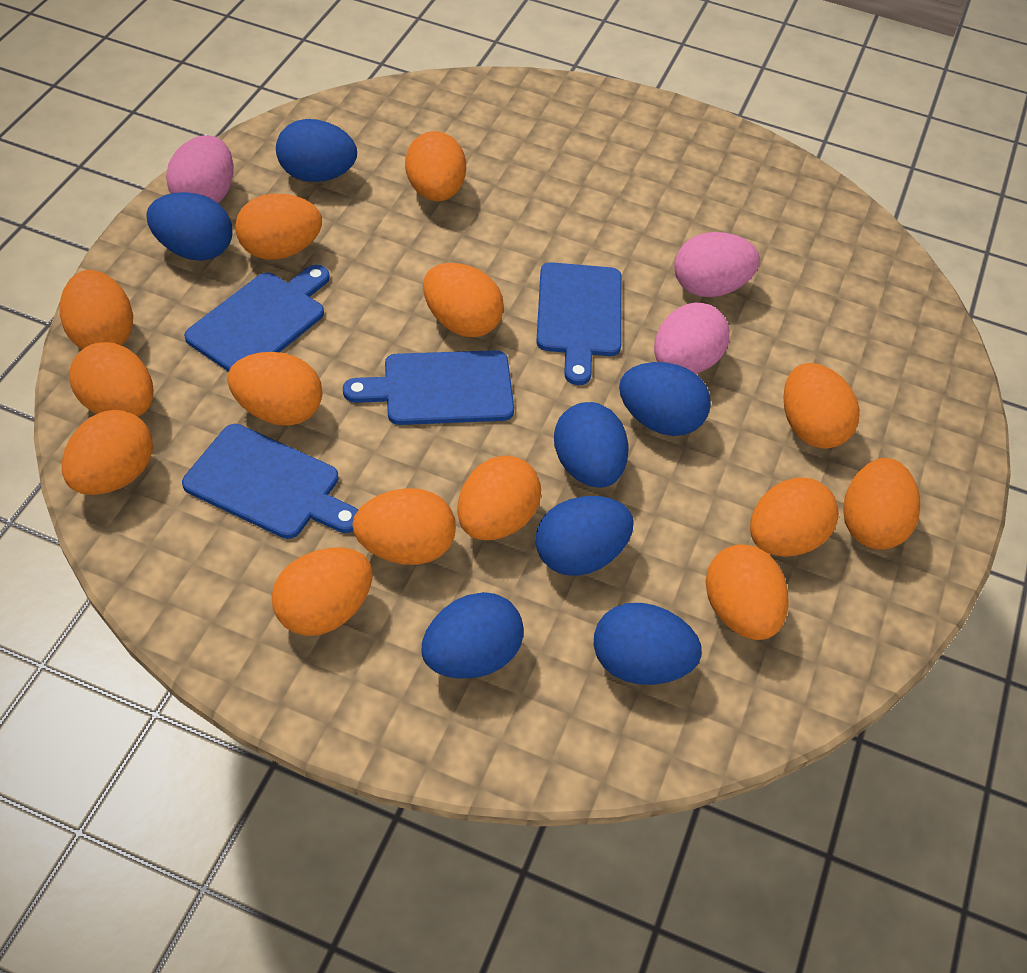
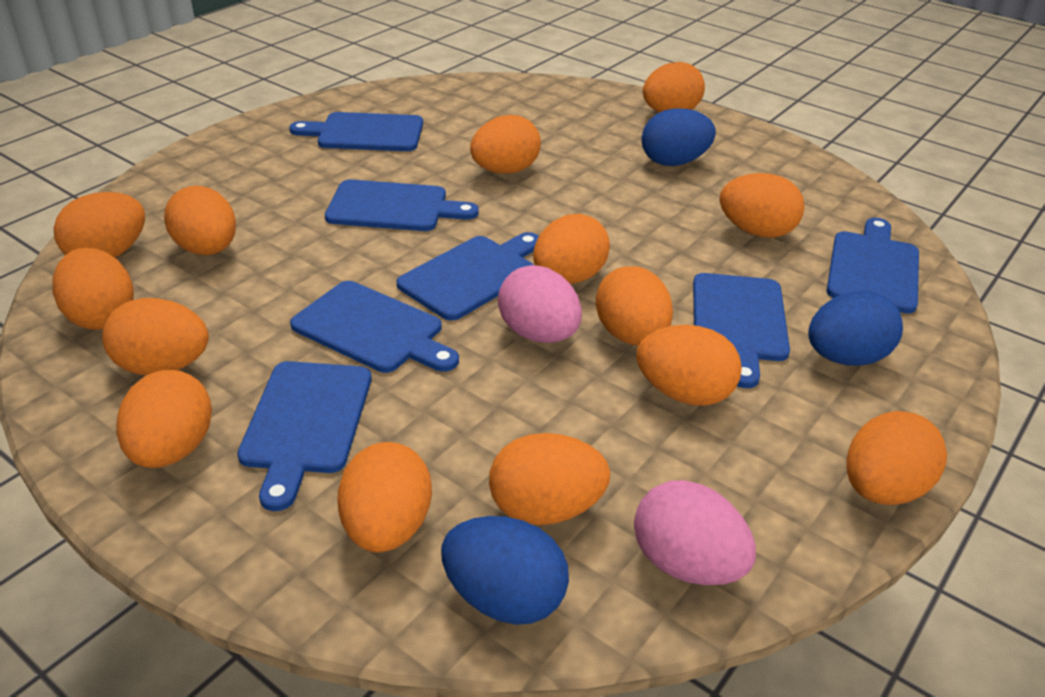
blue cutting board: 4 -> 7
blue egg: 7 -> 3
pink egg: 3 -> 2

